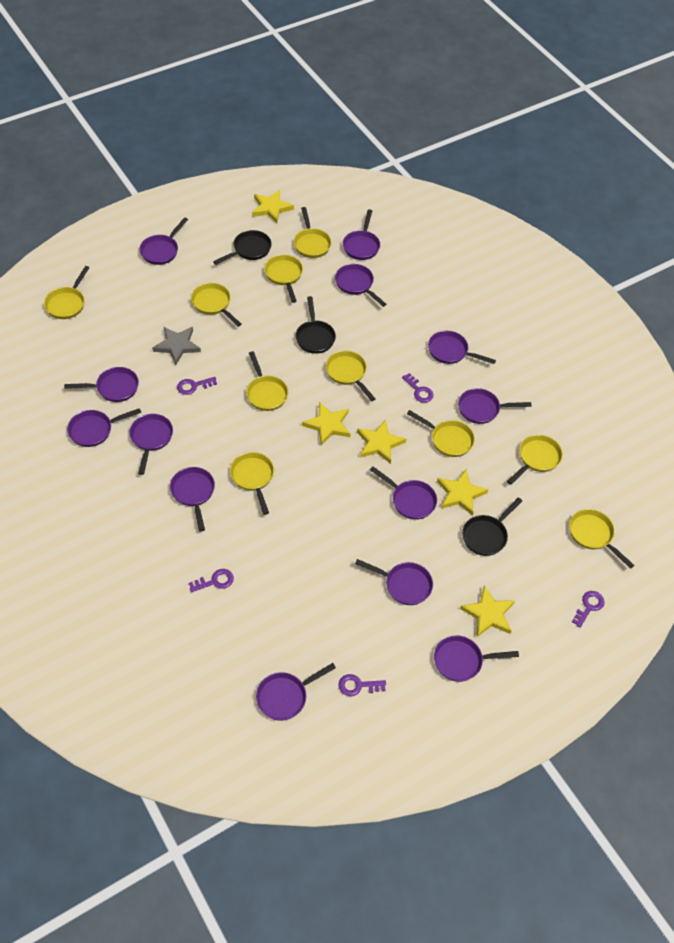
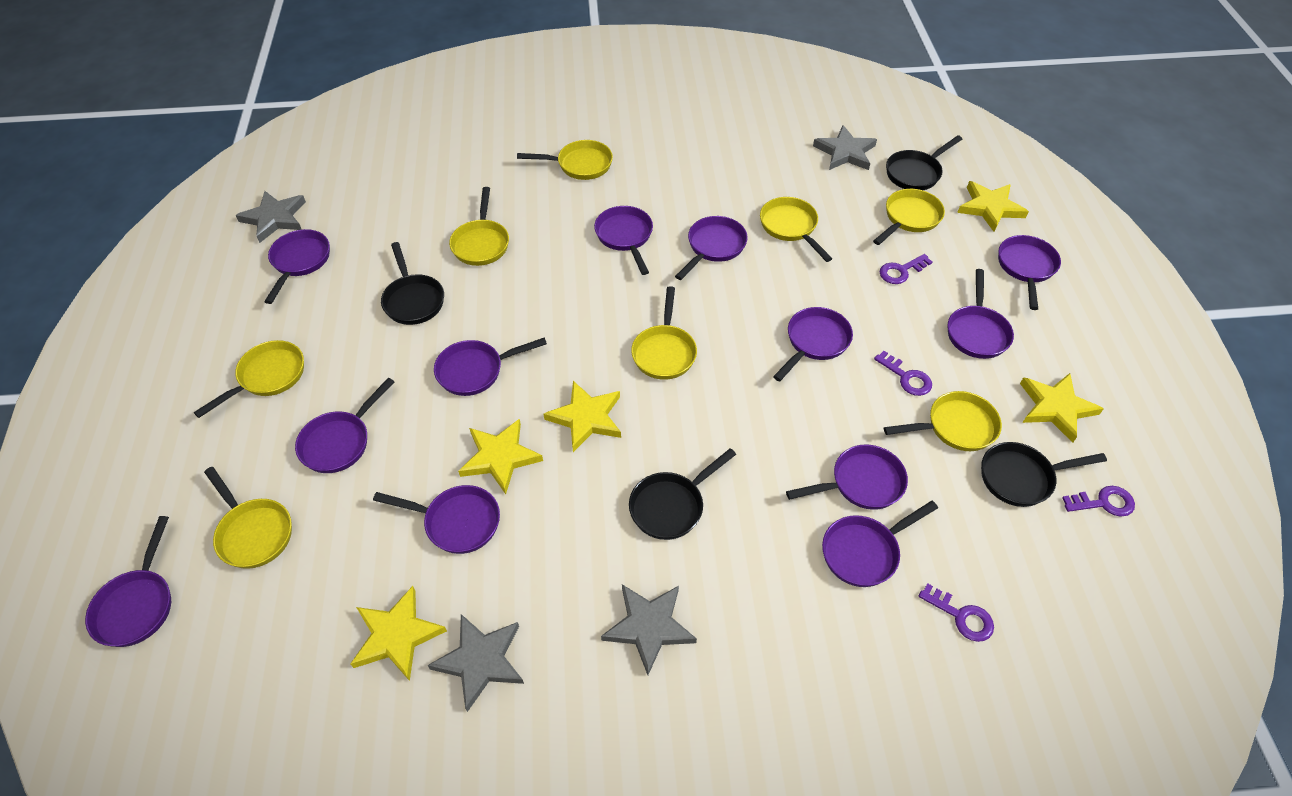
black pan: 3 -> 4
grey star: 1 -> 4
purple key: 5 -> 4
purple pan: 13 -> 12
yellow pan: 10 -> 8

